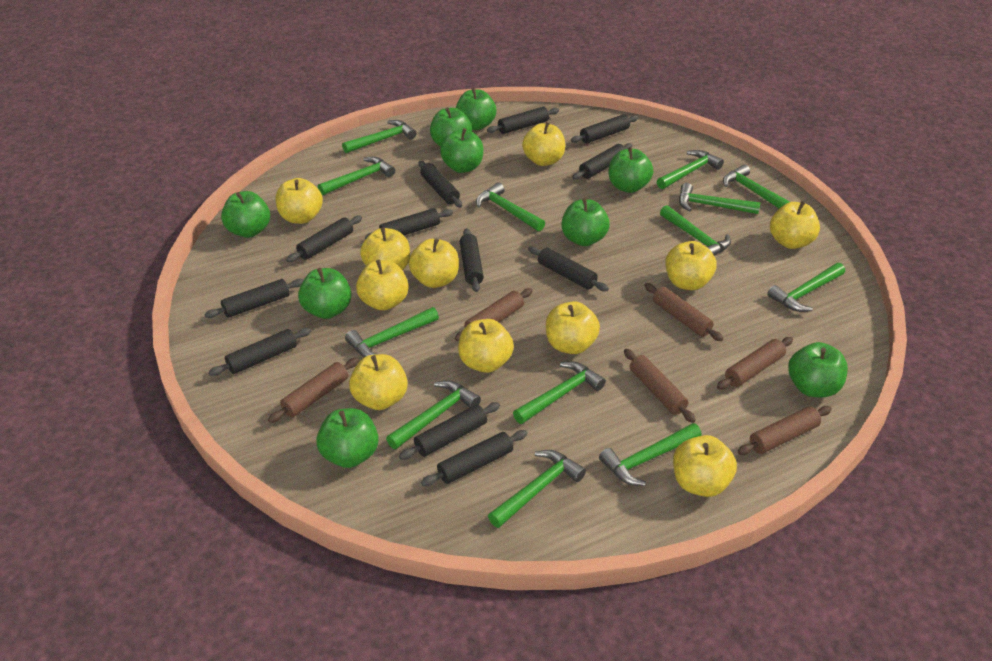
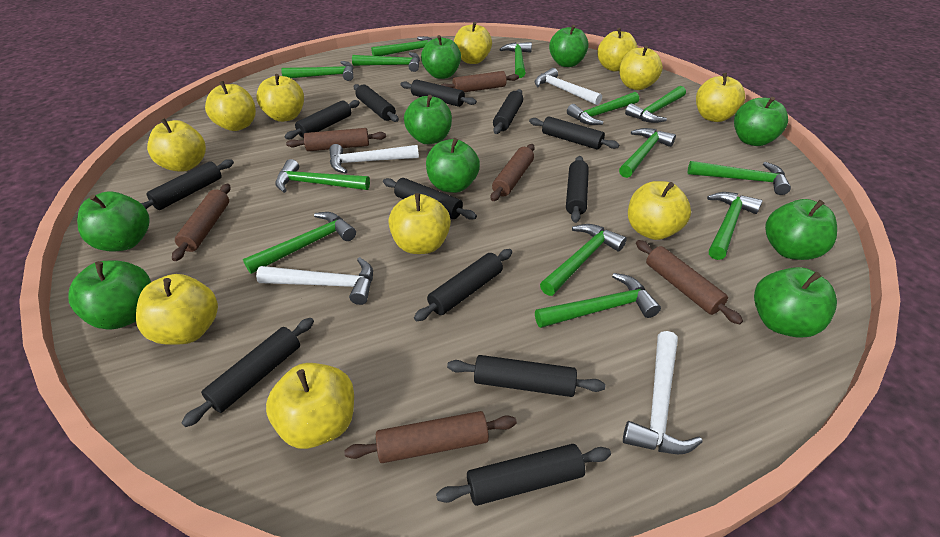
white hammer: 0 -> 4

